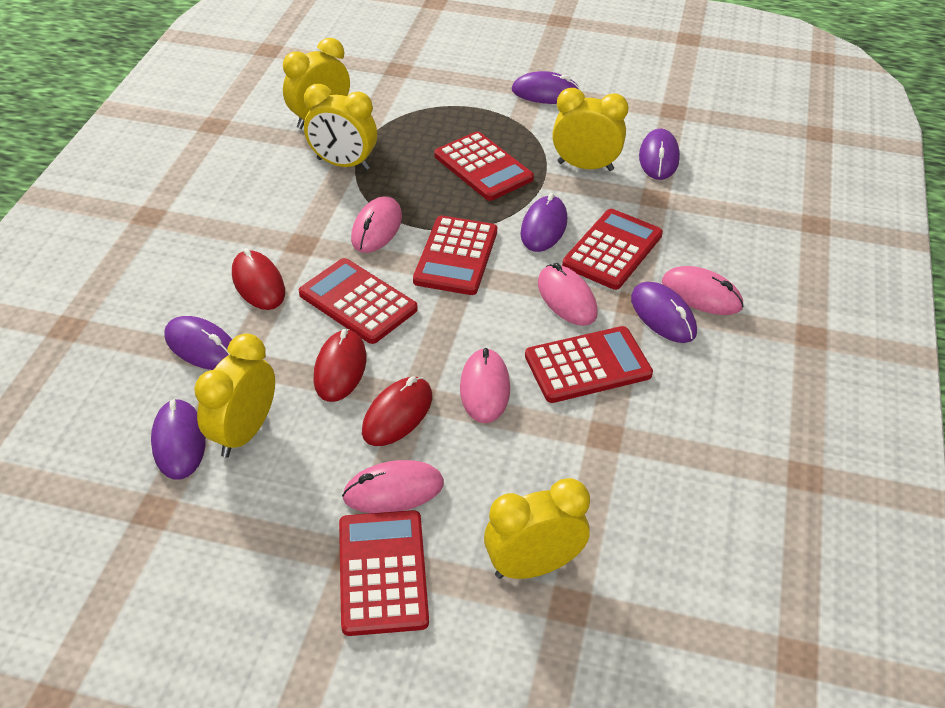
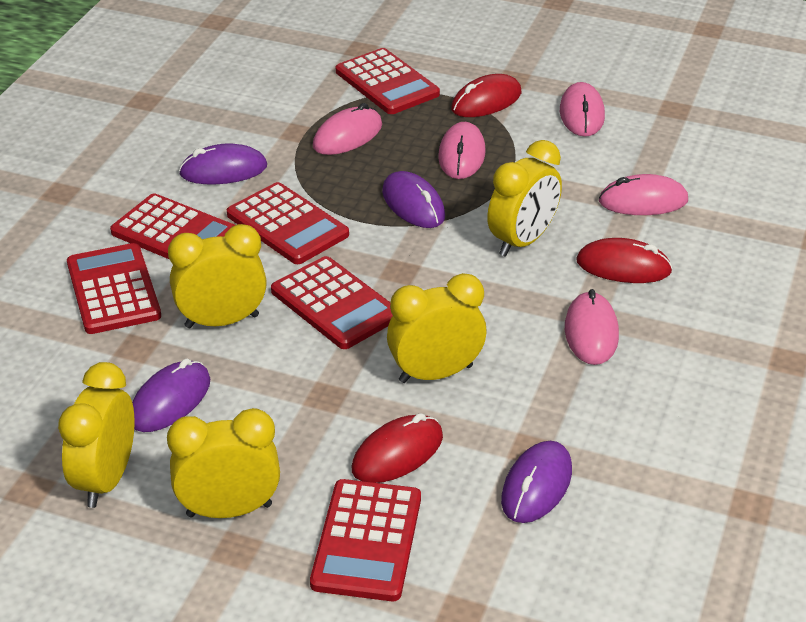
purple mouse: 6 -> 4

